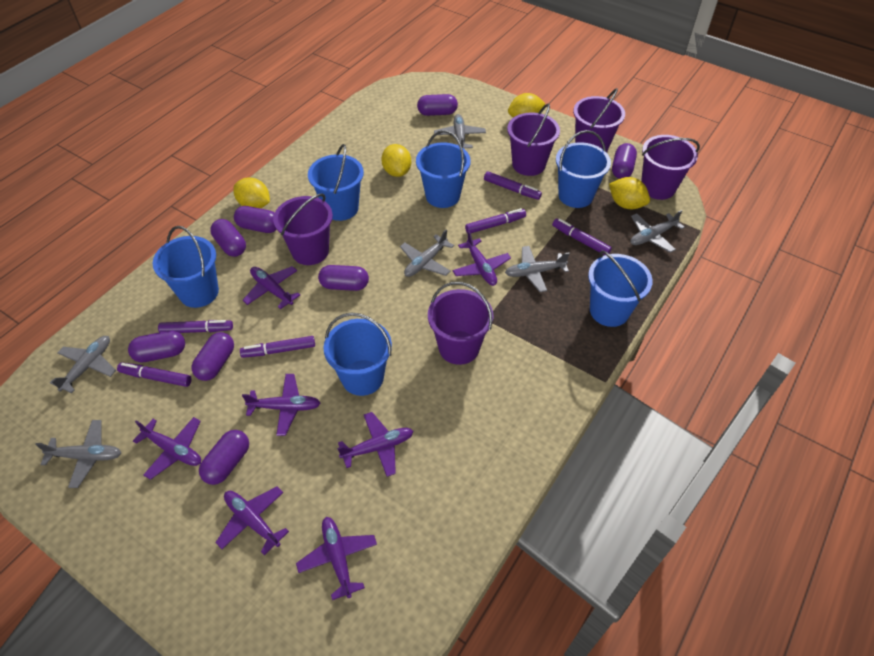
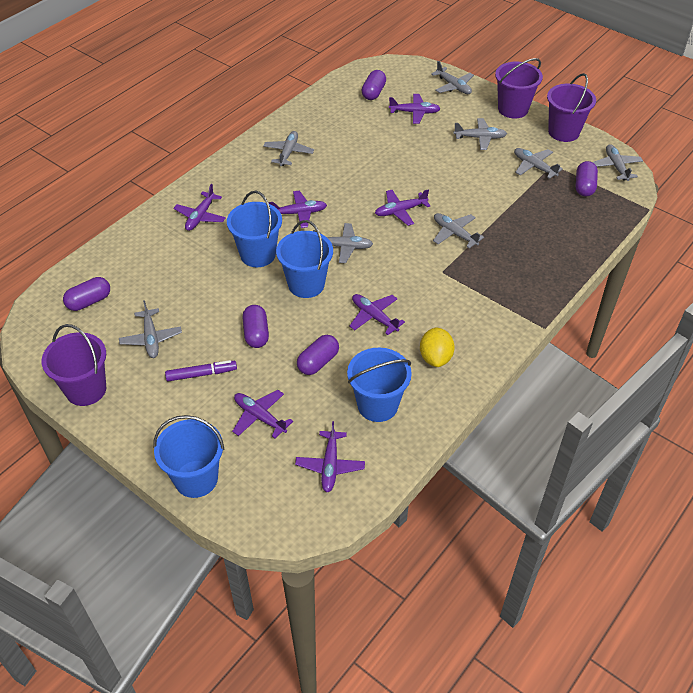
blue bucket: 6 -> 4
grey plane: 6 -> 8
purple bucket: 5 -> 3
purple capsule: 8 -> 5
purple marker: 6 -> 1
yellow lemon: 4 -> 1

